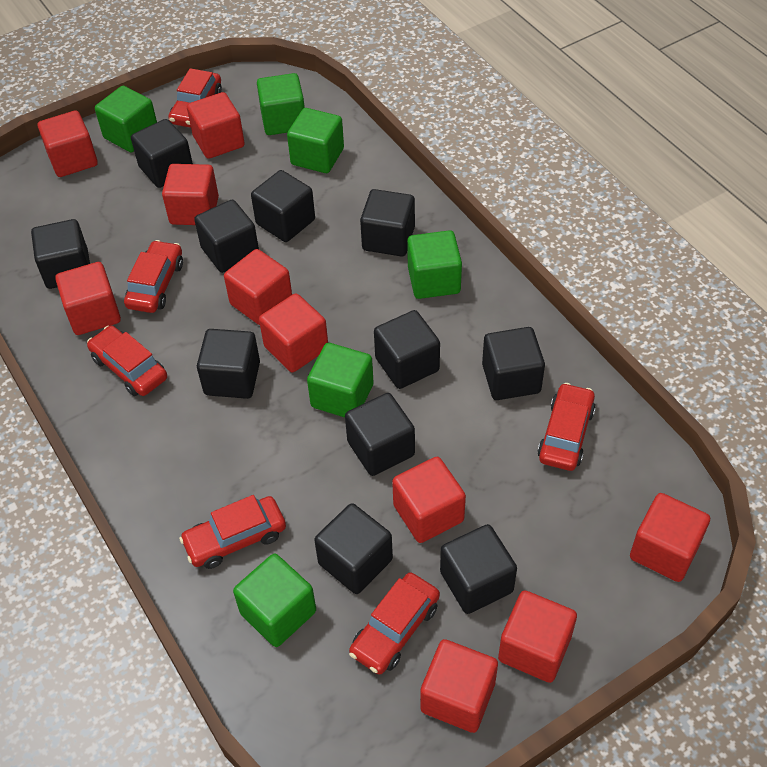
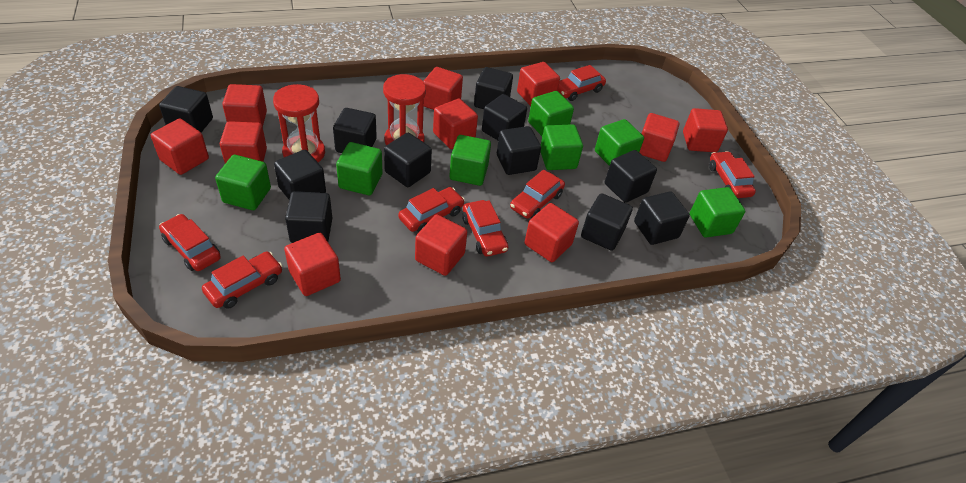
green cube: 6 -> 7
red car: 6 -> 7
red cube: 10 -> 11
red hourglass: 0 -> 2

